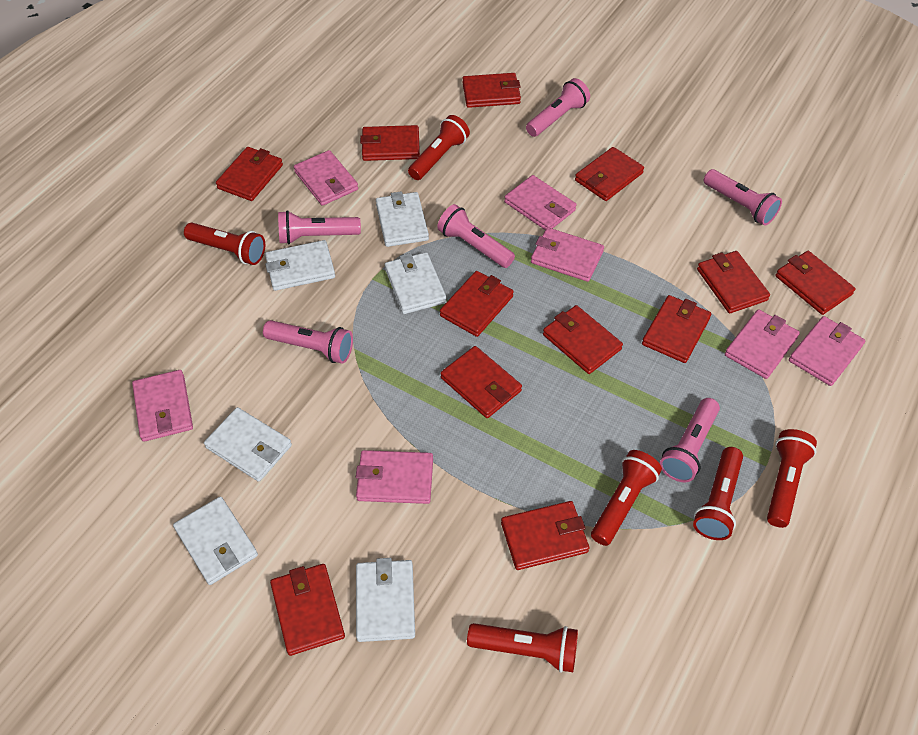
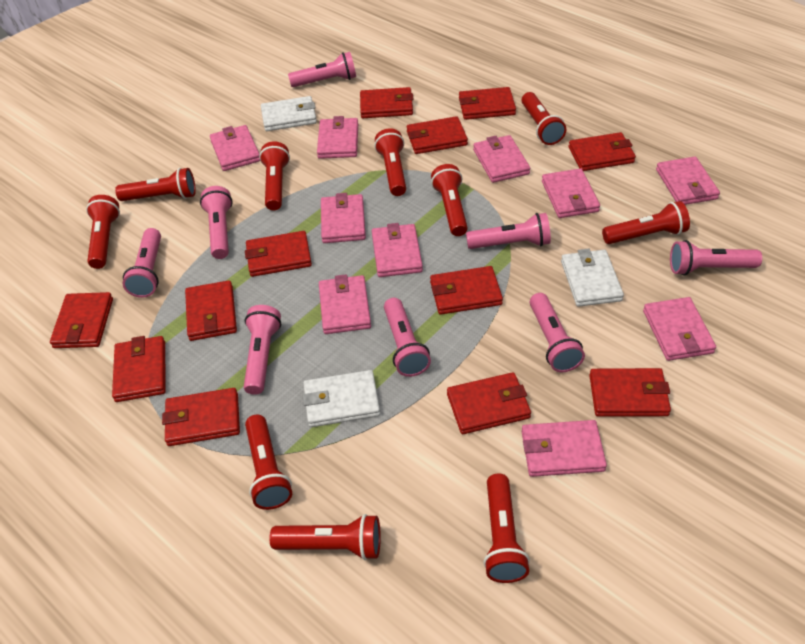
pink flashlight: 6 -> 8
pink wallet: 7 -> 10
red flashlight: 6 -> 10
white wallet: 6 -> 3

